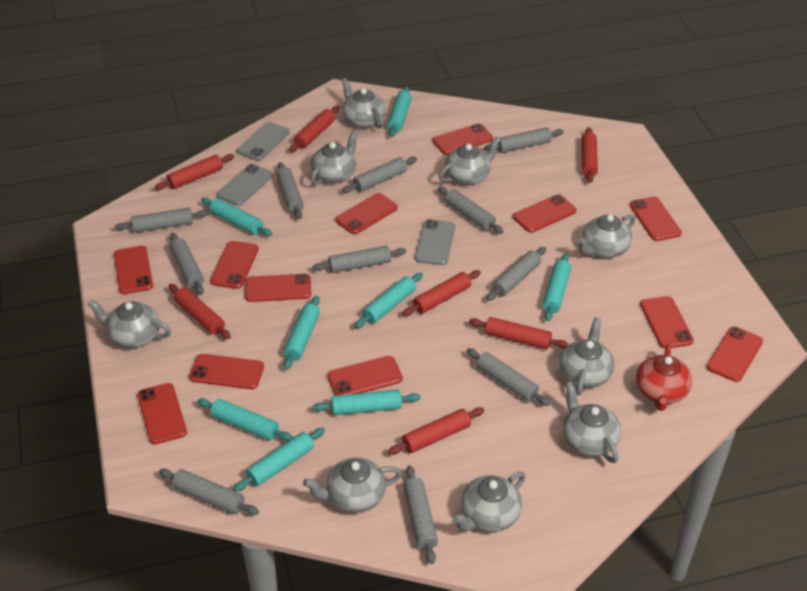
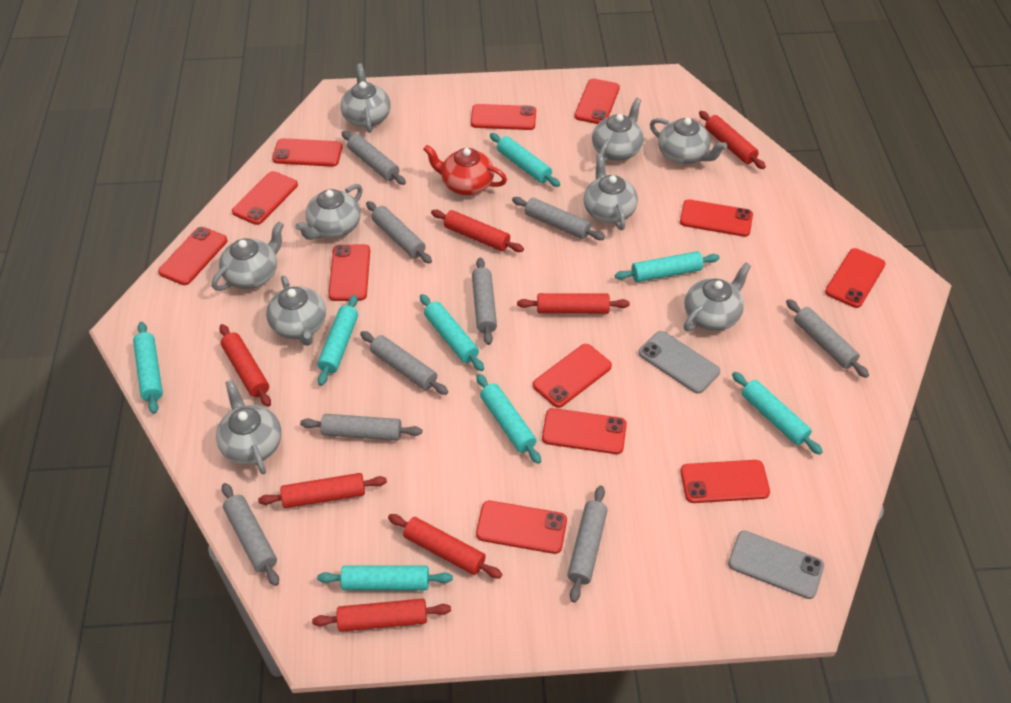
grey phone: 3 -> 2
grey rolling pin: 11 -> 9

